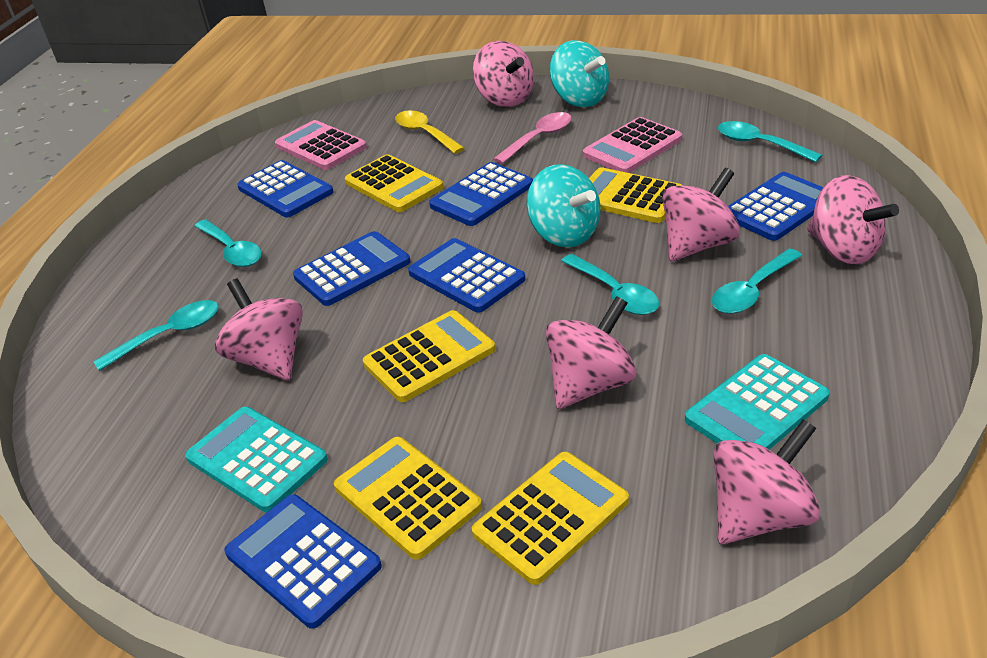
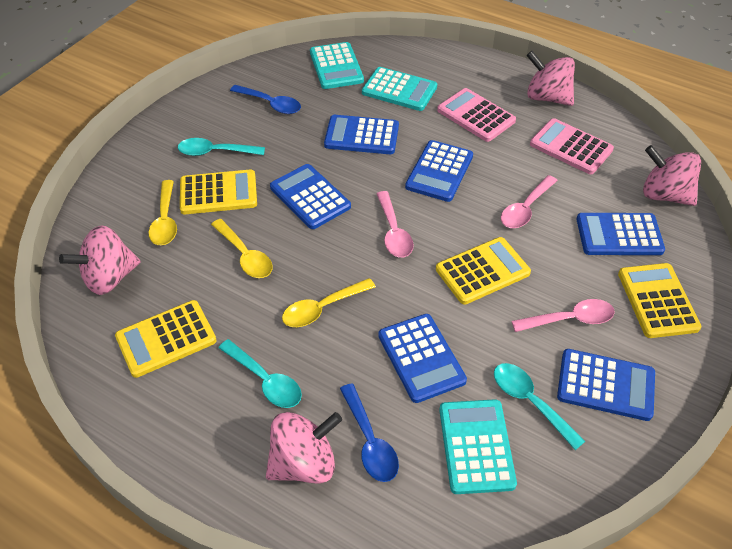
blue spoon: 0 -> 2
pink spinning top: 6 -> 4
pink spoon: 1 -> 3
turquoise calculator: 2 -> 3
turquoise spinning top: 2 -> 0
turquoise spoon: 5 -> 3
yellow calculator: 5 -> 4
yellow spoon: 1 -> 3

